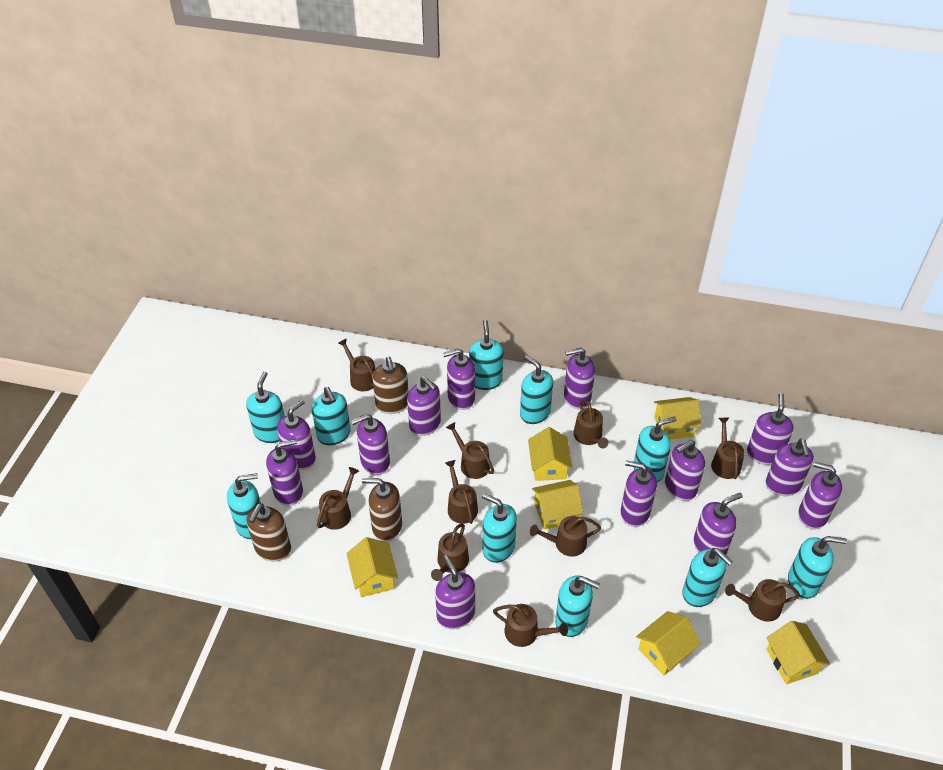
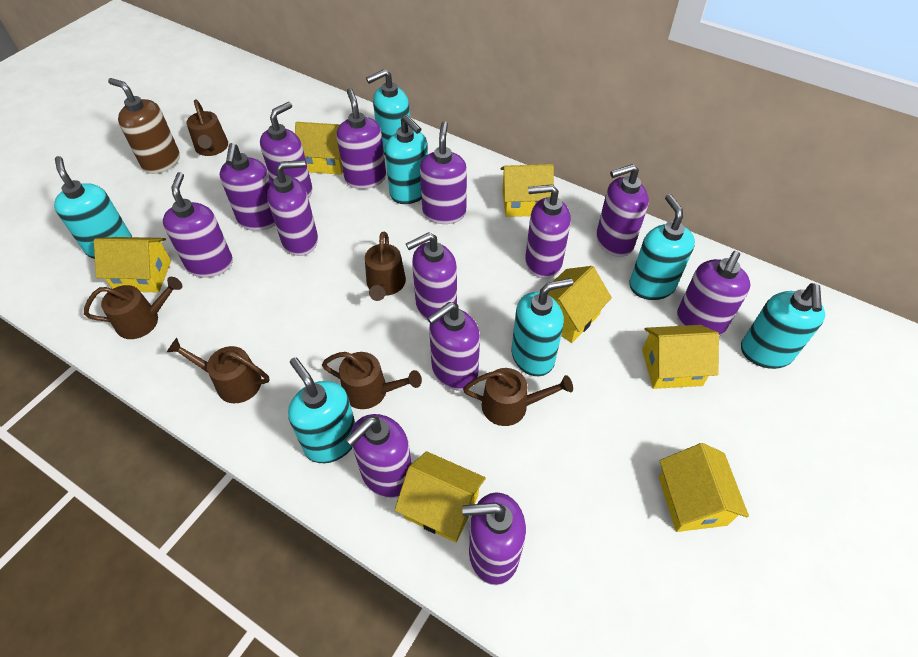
brown soap dispenser: 3 -> 1
brown watering can: 10 -> 6
turquoise soap dispenser: 10 -> 7
yellow house: 6 -> 7

